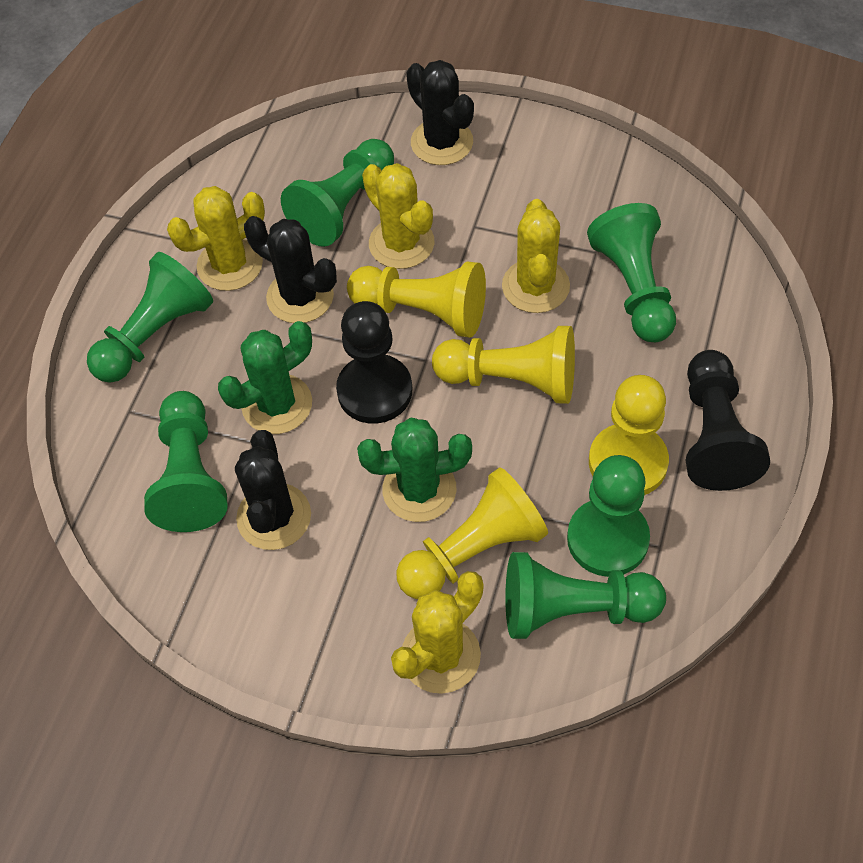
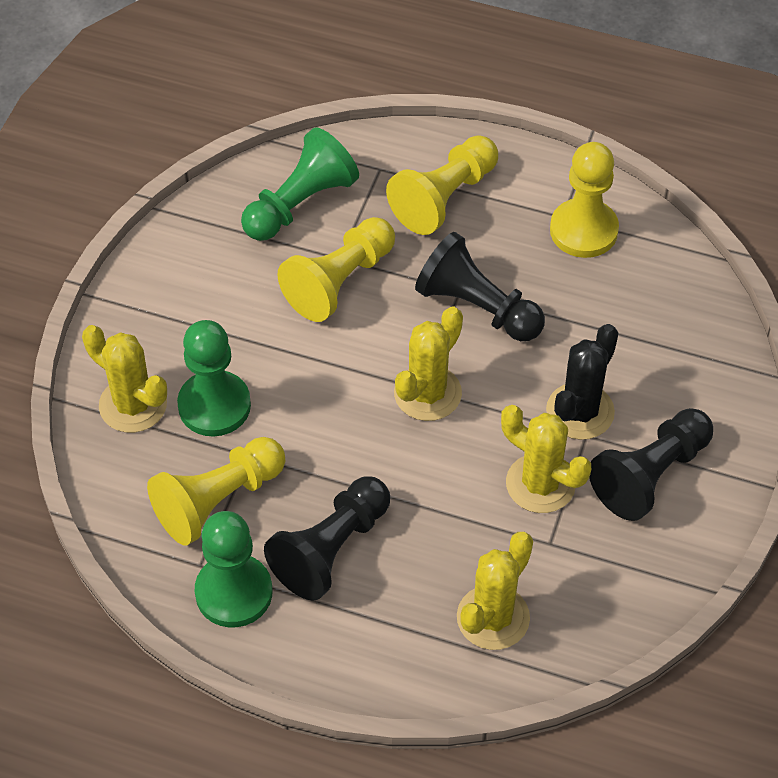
black cactus: 3 -> 1
black pawn: 2 -> 3
green cactus: 2 -> 0
green pawn: 6 -> 3

